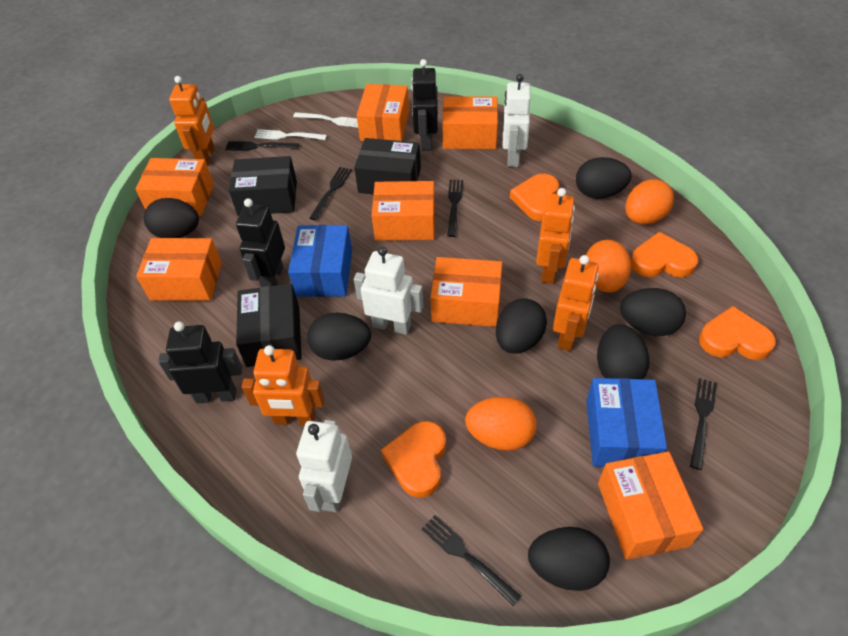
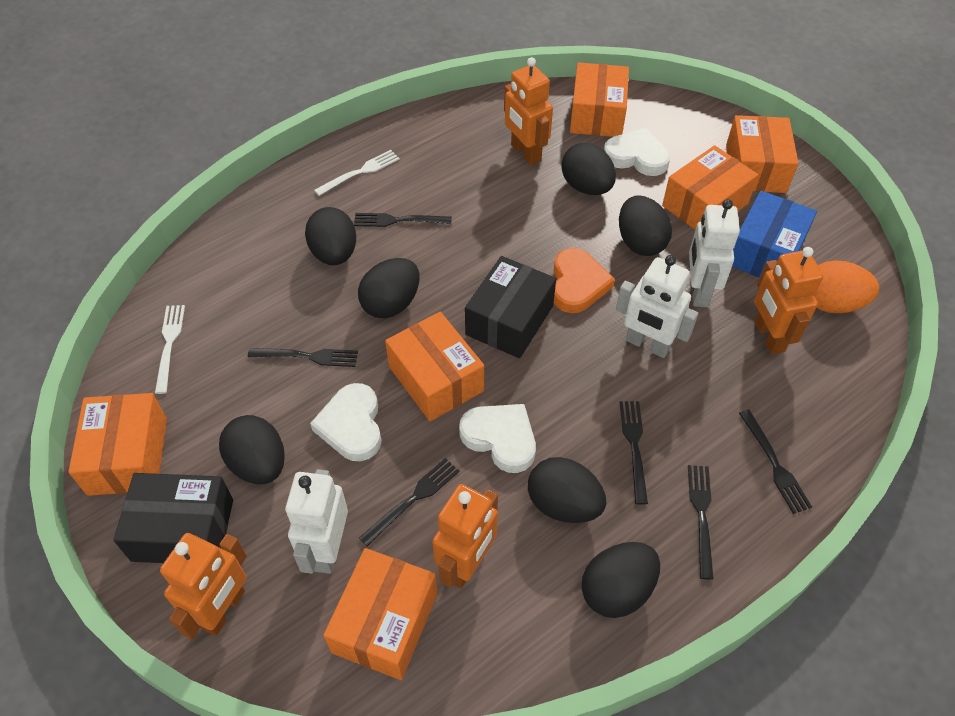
black box: 3 -> 2
black fork: 5 -> 6
black robot: 3 -> 0
blue box: 2 -> 1
orange box: 7 -> 6
orange egg: 3 -> 1
orange heart: 4 -> 1
white heart: 0 -> 3

